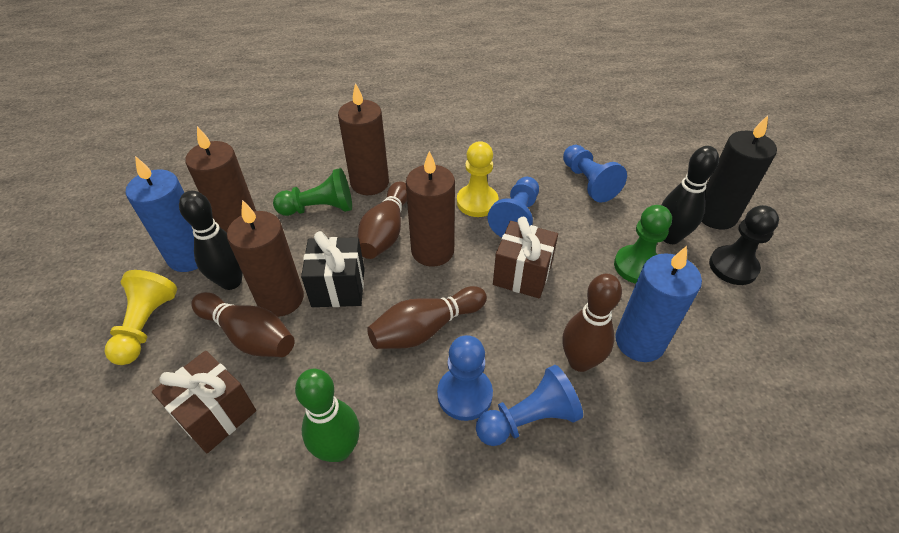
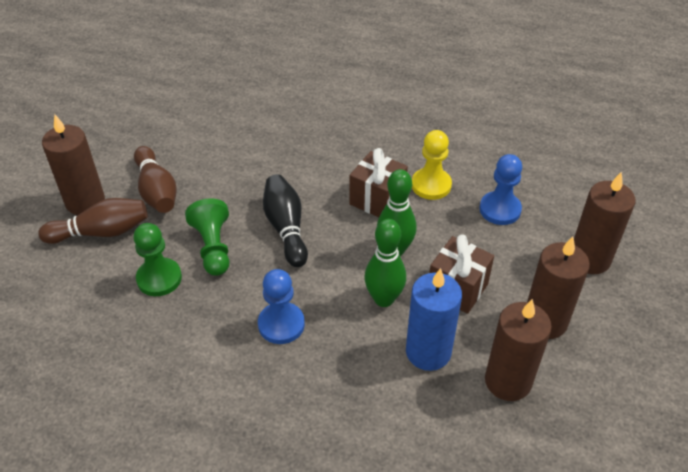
black bowling pin: 2 -> 1
black candle: 1 -> 0
black gift: 1 -> 0
black pawn: 1 -> 0
blue candle: 2 -> 1
blue pawn: 4 -> 2
brown bowling pin: 4 -> 2
green bowling pin: 1 -> 2
yellow pawn: 2 -> 1

